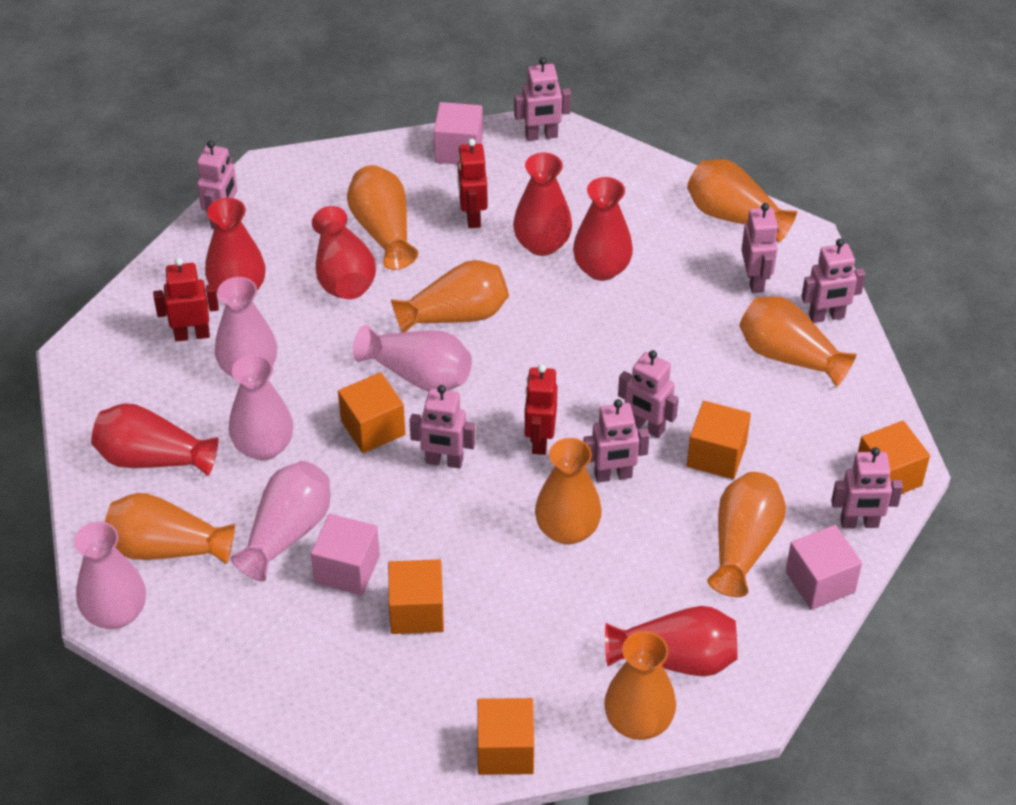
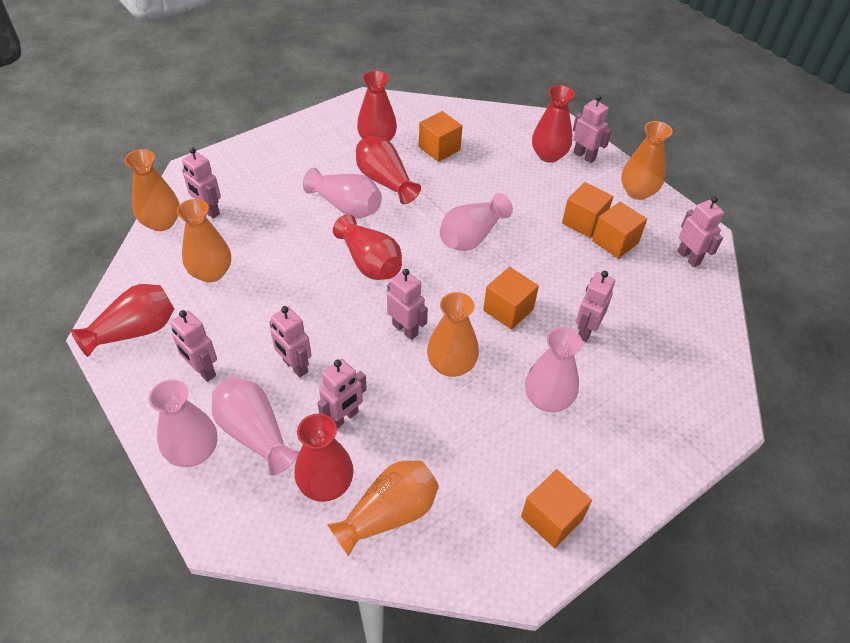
orange vase: 8 -> 5
pink cube: 3 -> 0
red robot: 3 -> 0

